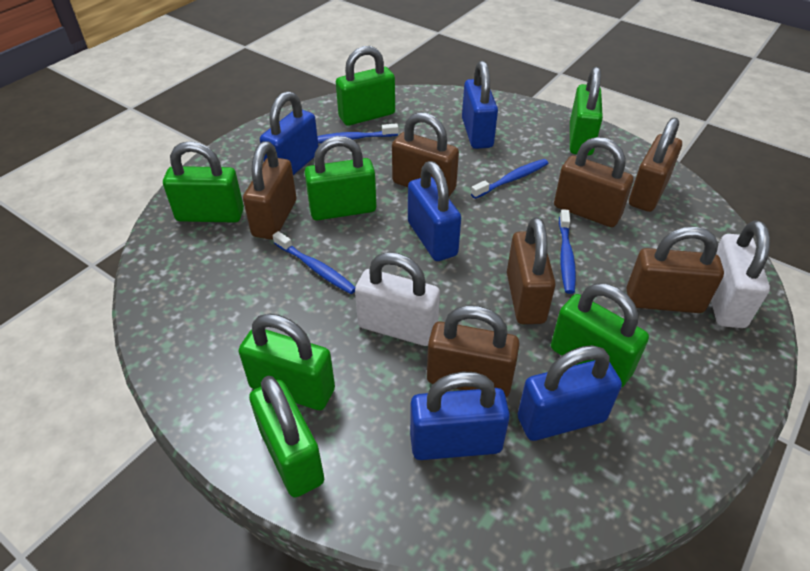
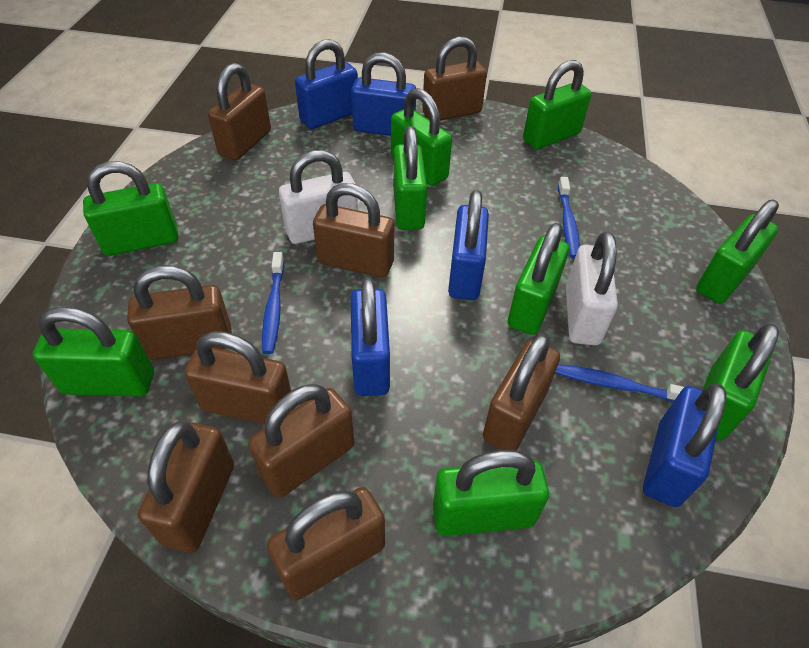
blue toothbrush: 4 -> 3
brown padlock: 7 -> 9
green padlock: 7 -> 9

